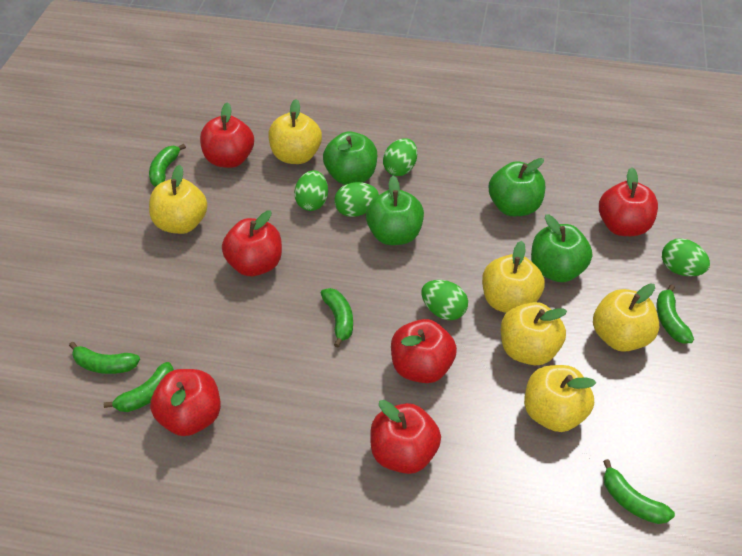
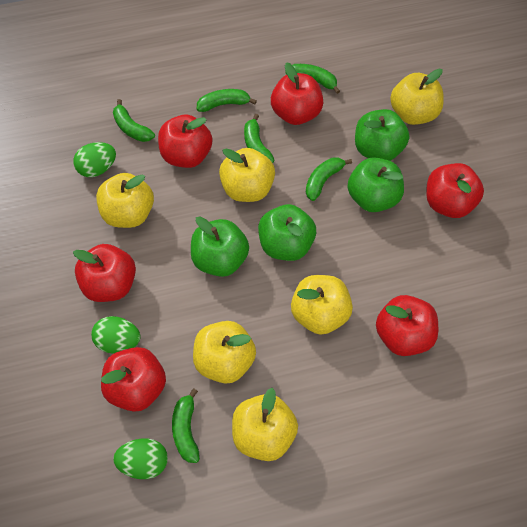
green egg: 5 -> 3

